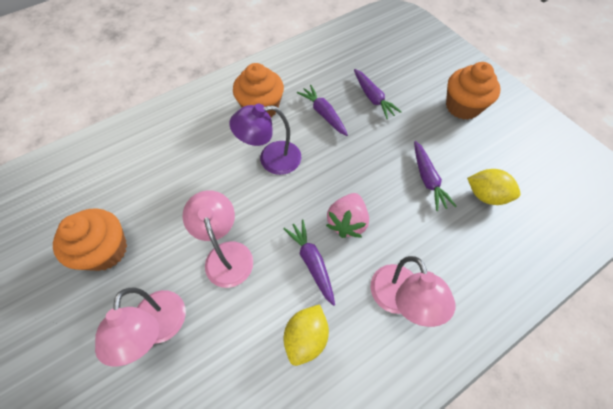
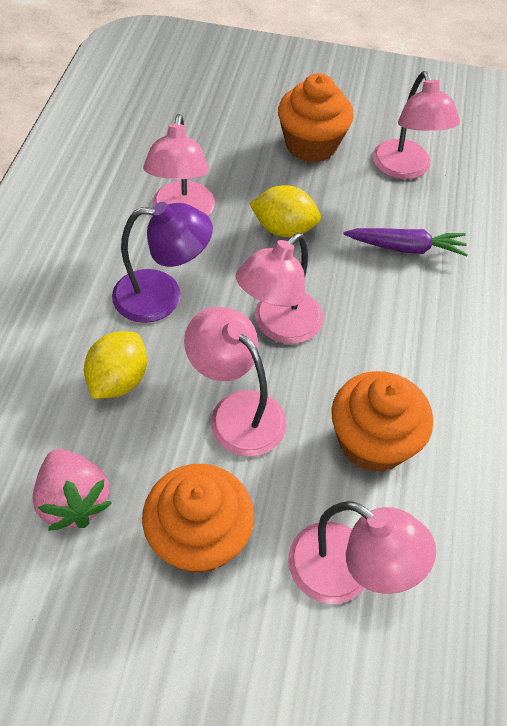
pink lamp: 3 -> 5
purple carrot: 4 -> 1

